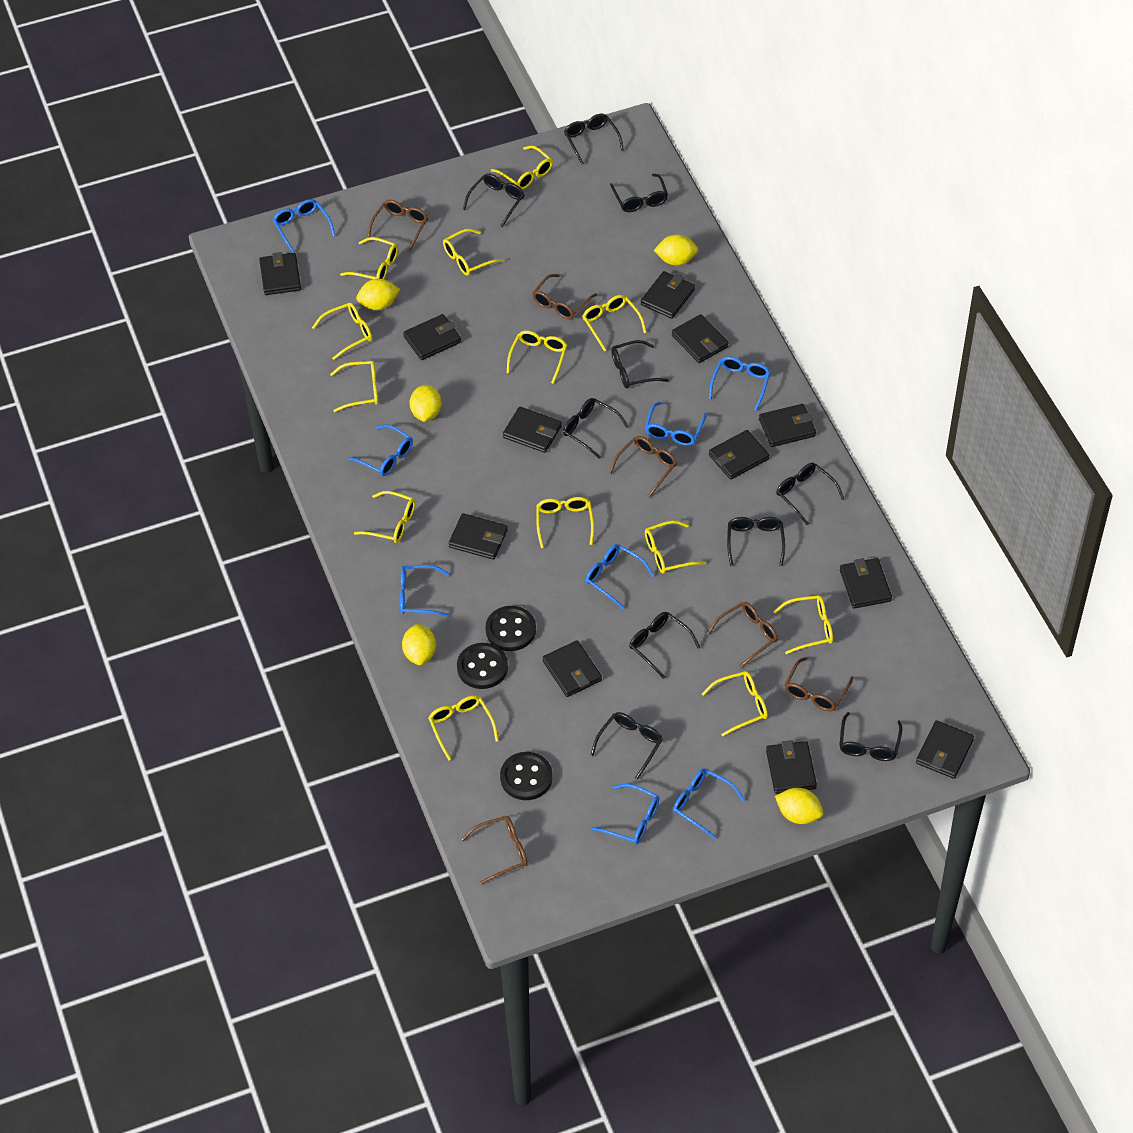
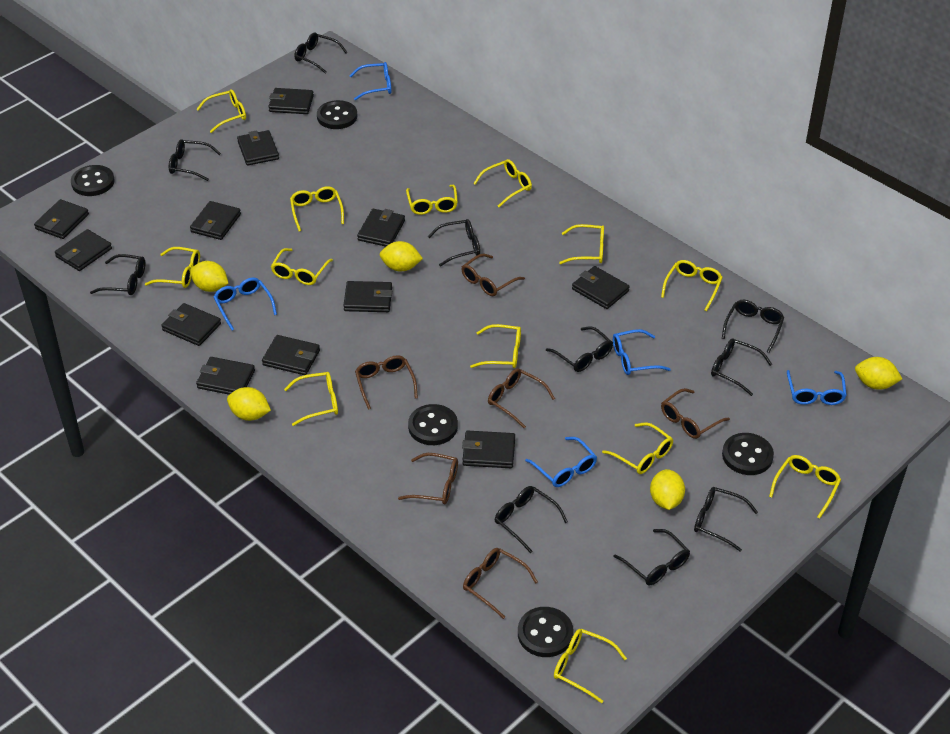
black button: 3 -> 5
blue glasses: 8 -> 5

